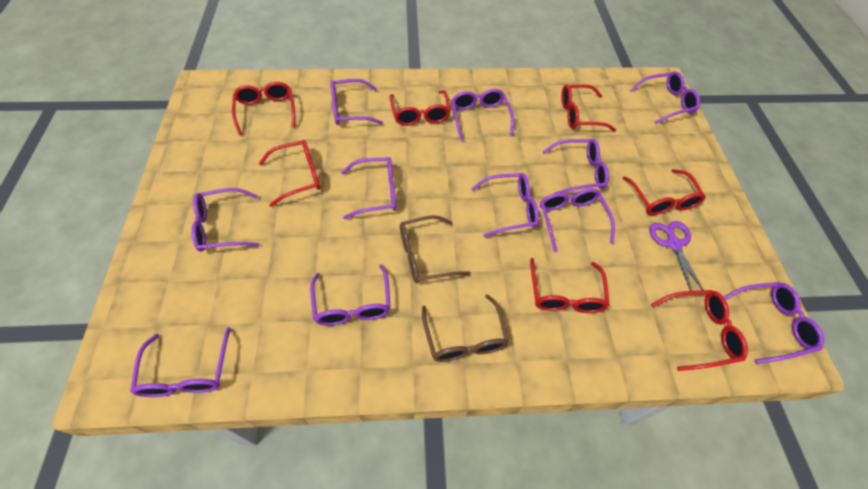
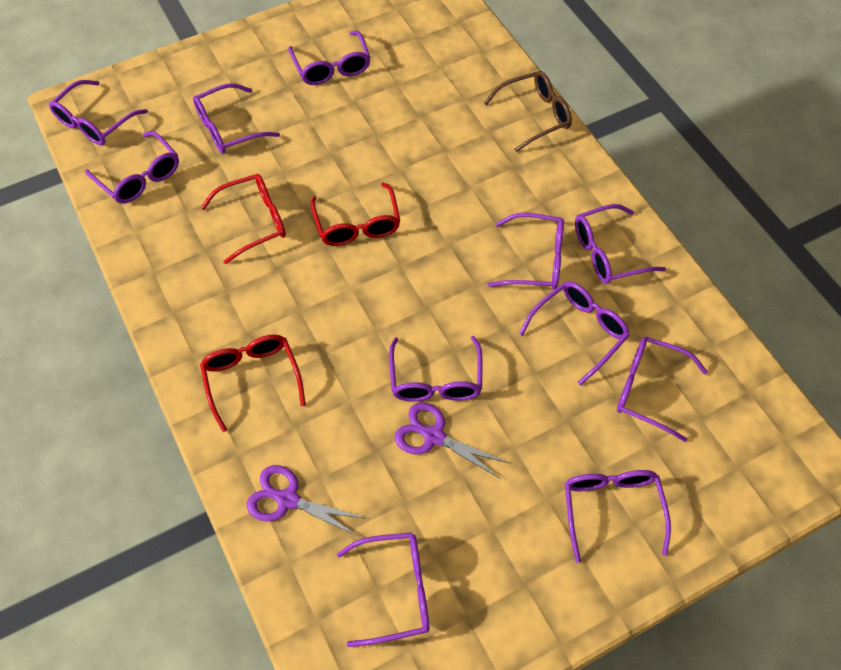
brown glasses: 2 -> 1
purple scissors: 1 -> 2
red glasses: 7 -> 3

